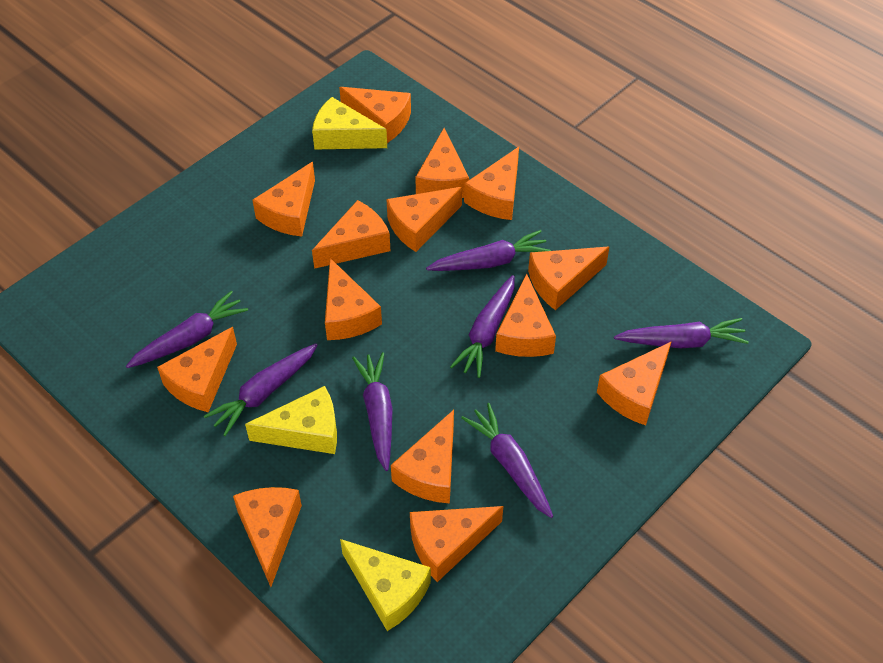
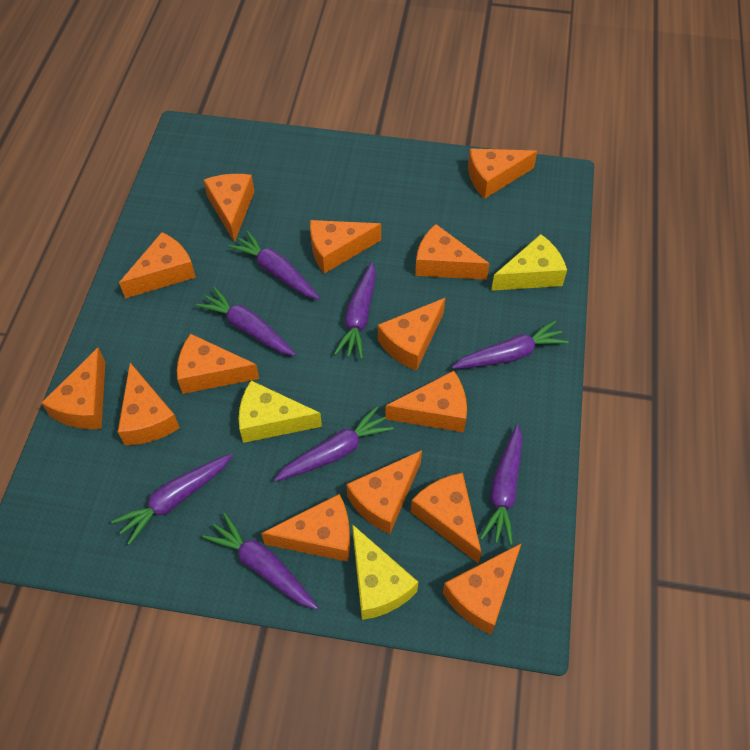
purple carrot: 7 -> 8

